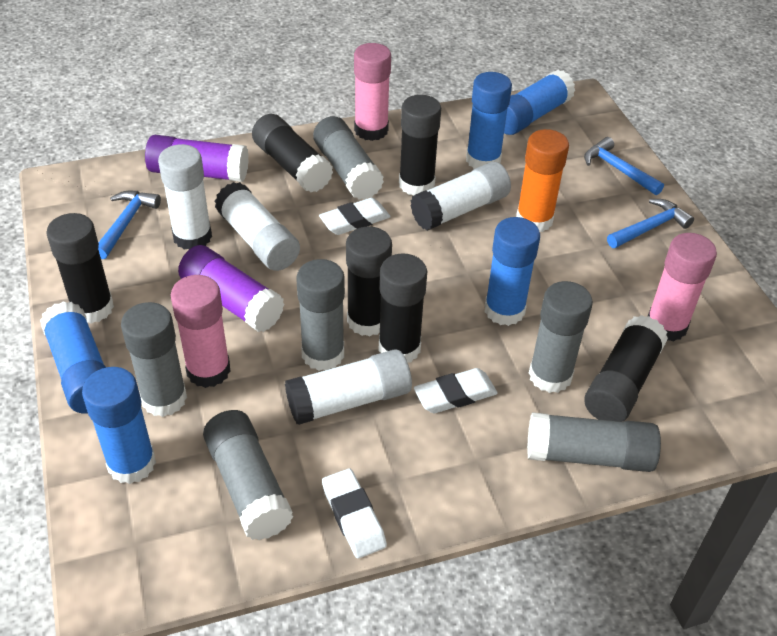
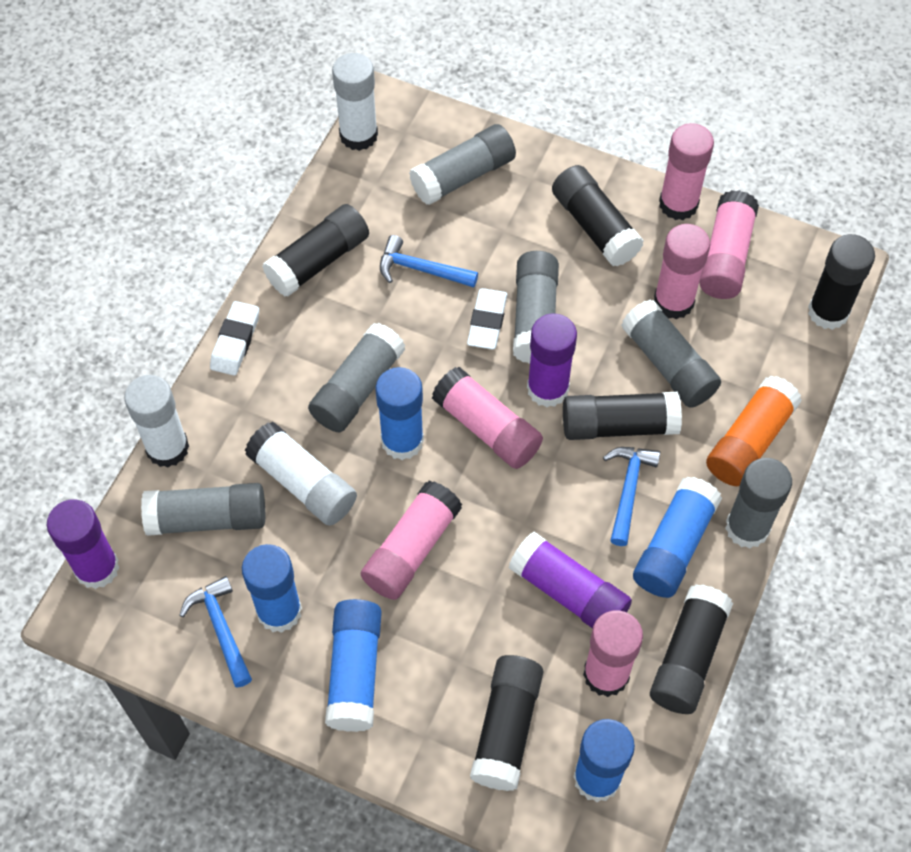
pink glue stick: 3 -> 6
purple glue stick: 2 -> 3
white eraser: 3 -> 2
white glue stick: 4 -> 3

